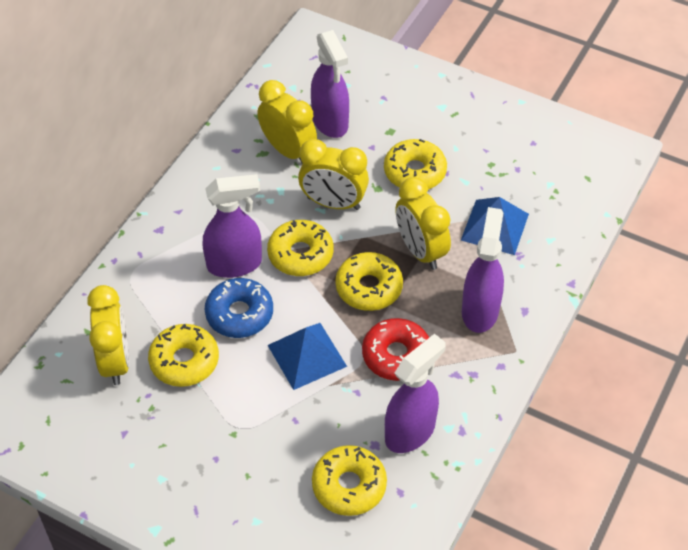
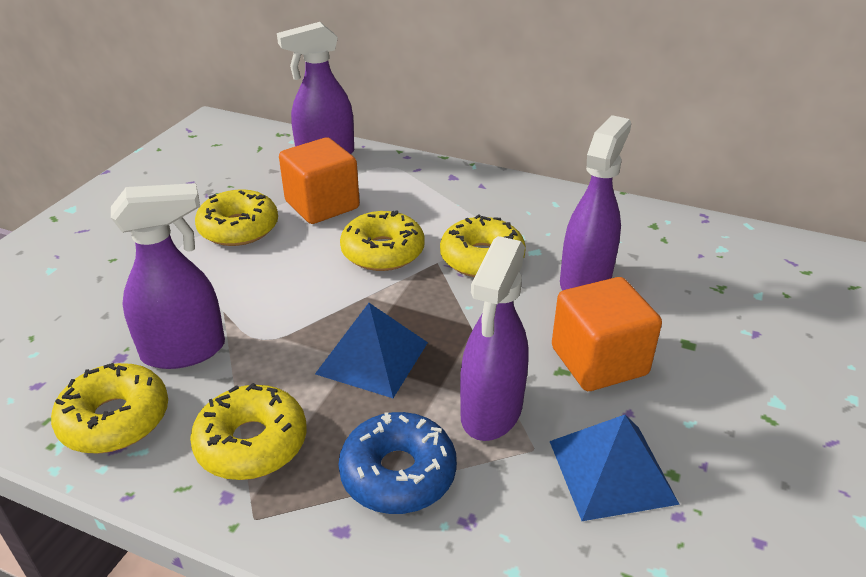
orange cube: 0 -> 2
red donut: 1 -> 0
yellow clock: 4 -> 0

